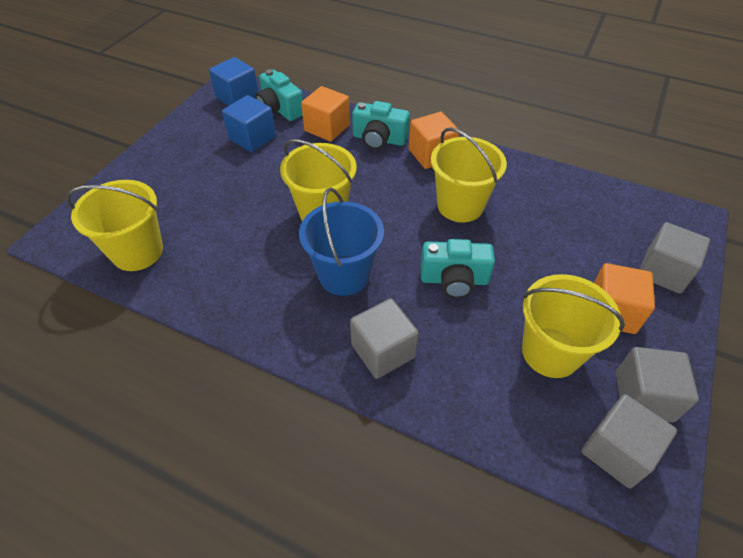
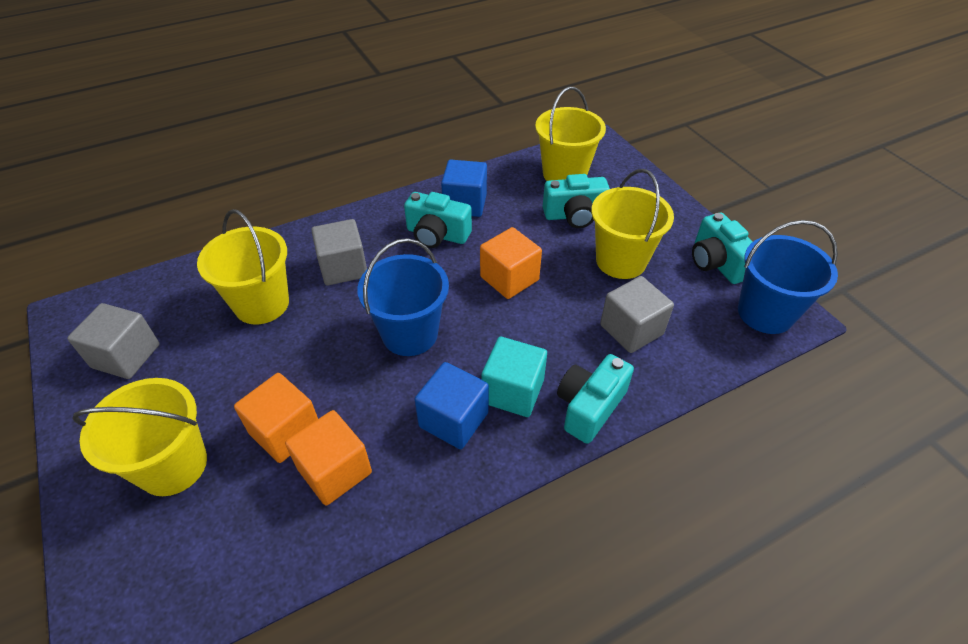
blue bucket: 1 -> 2
grey cube: 4 -> 3
turquoise camera: 3 -> 4
turquoise cube: 0 -> 1

